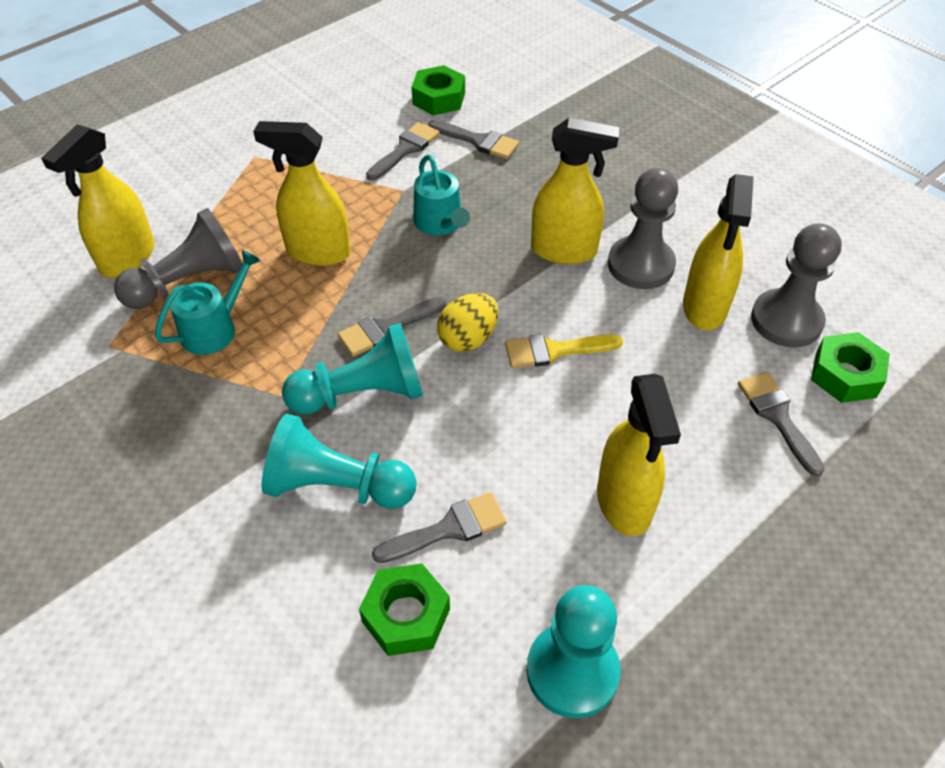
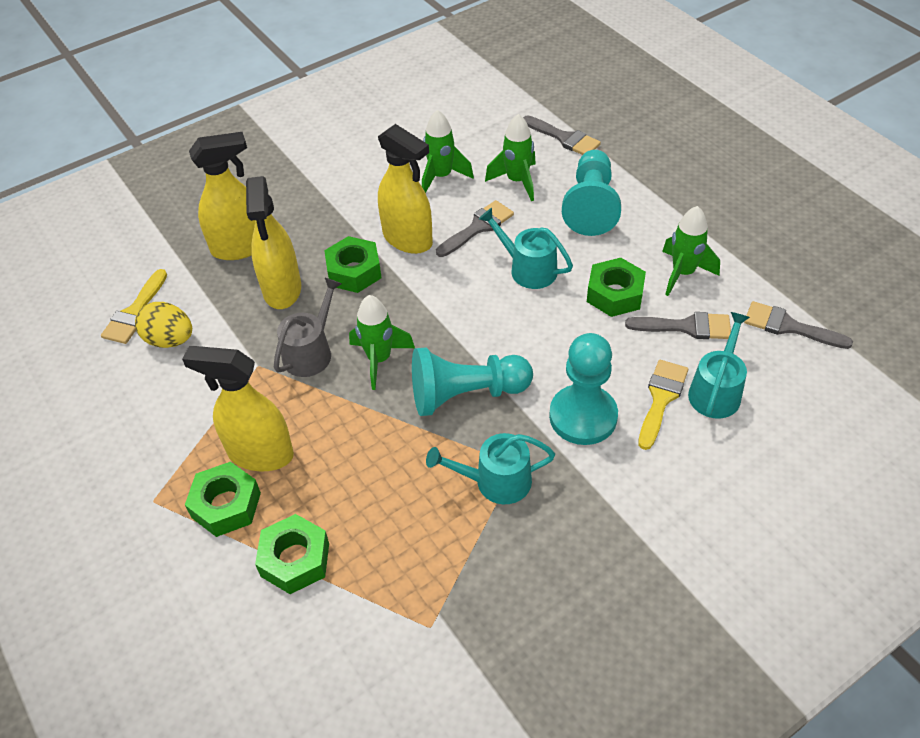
green nut: 3 -> 4
green rocket: 0 -> 4
grey brush: 5 -> 4
grey pawn: 3 -> 0
grey watering can: 0 -> 1
turquoise watering can: 2 -> 3
yellow brush: 1 -> 2
yellow spray bottle: 5 -> 4

